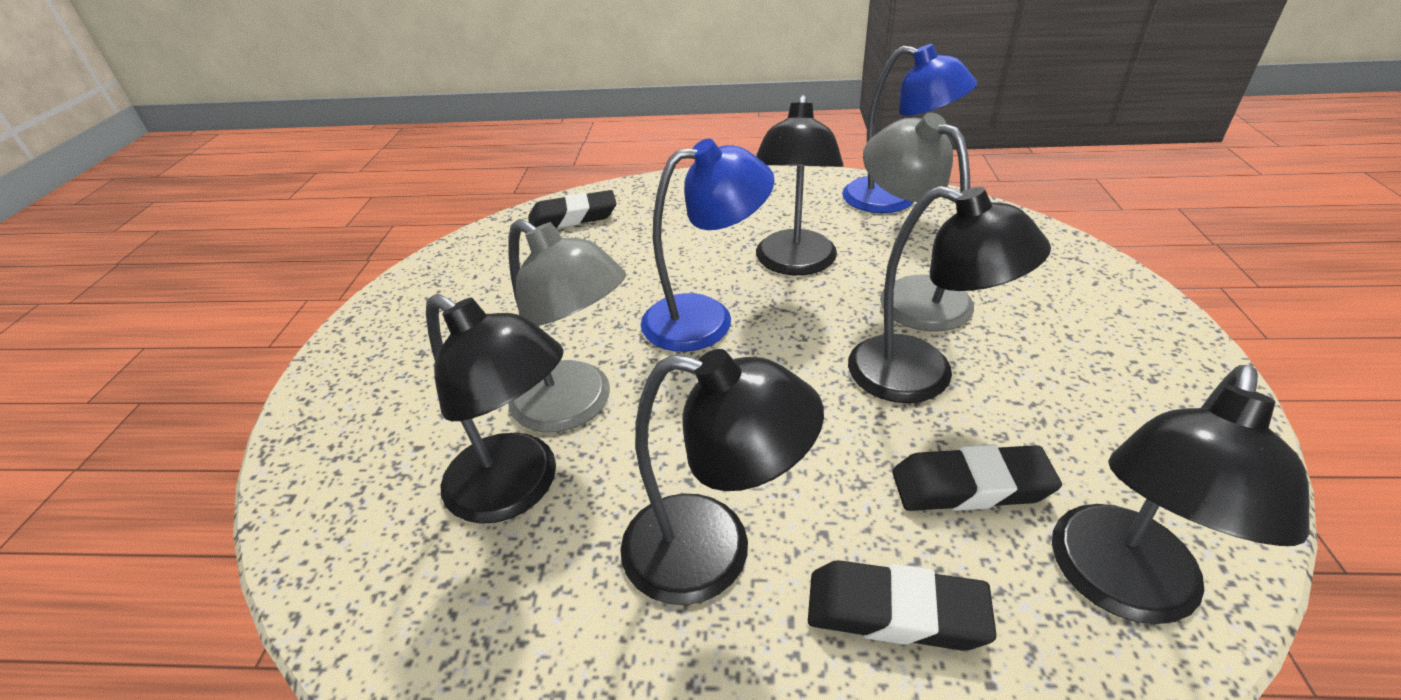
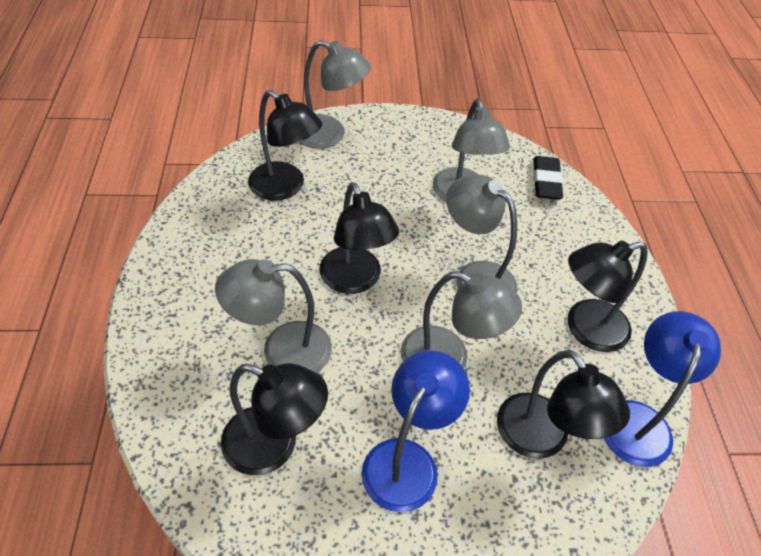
black eraser: 3 -> 1
grey lamp: 2 -> 5

